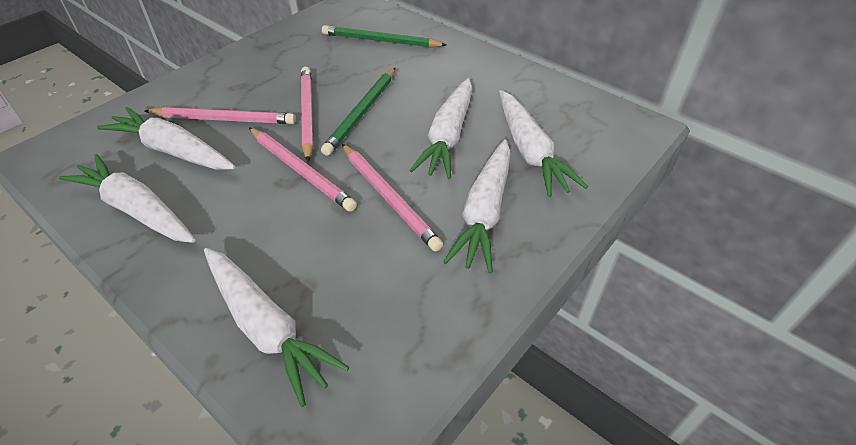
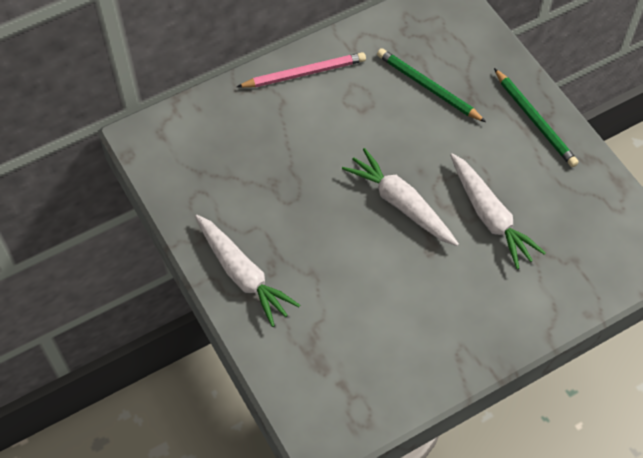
pink pencil: 4 -> 1
white carrot: 6 -> 3

